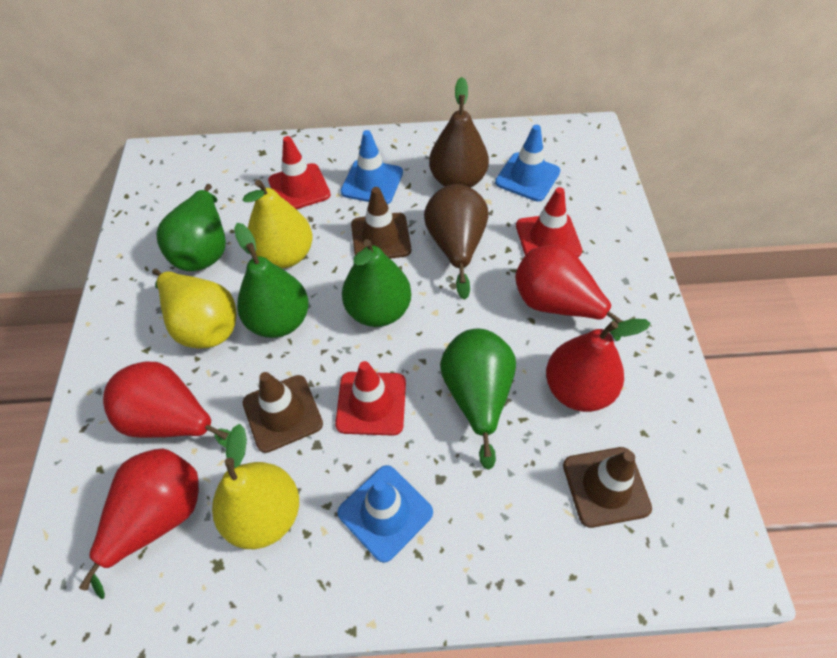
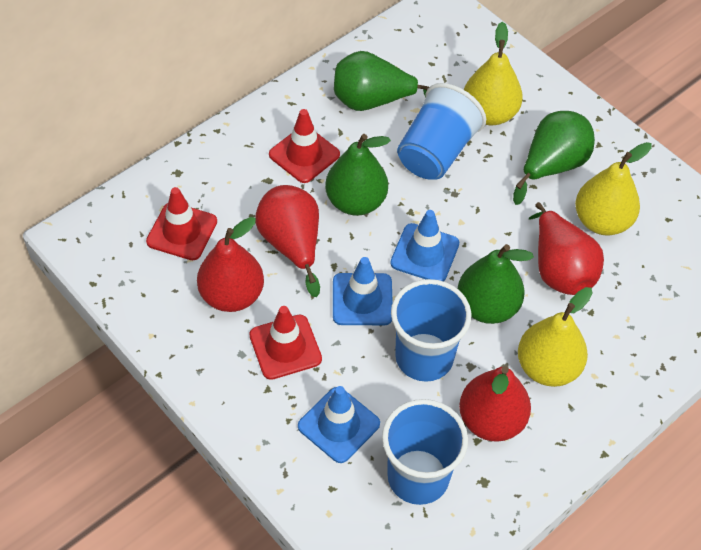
blue cup: 0 -> 3
brown pear: 2 -> 0
brown traffic cone: 3 -> 0

